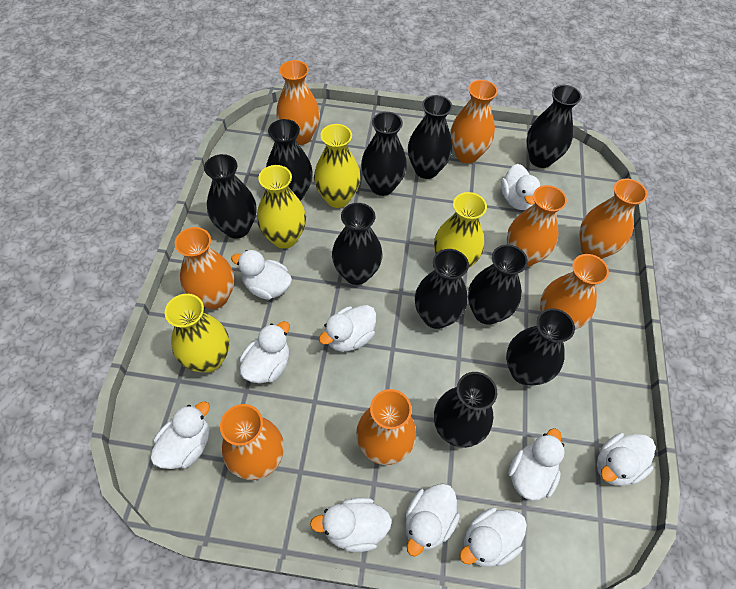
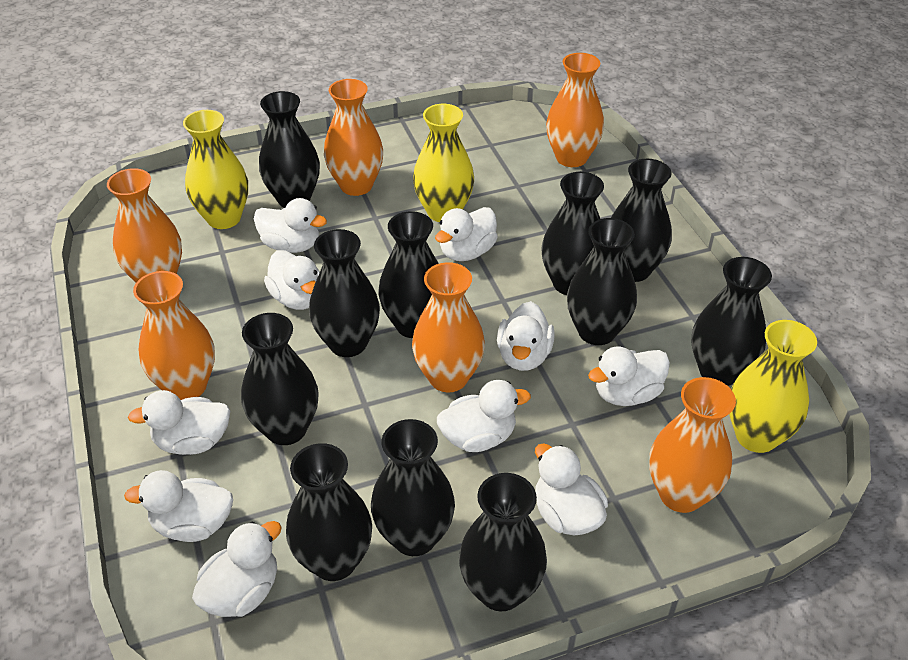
black vase: 10 -> 11
orange vase: 8 -> 6
yellow vase: 4 -> 3

